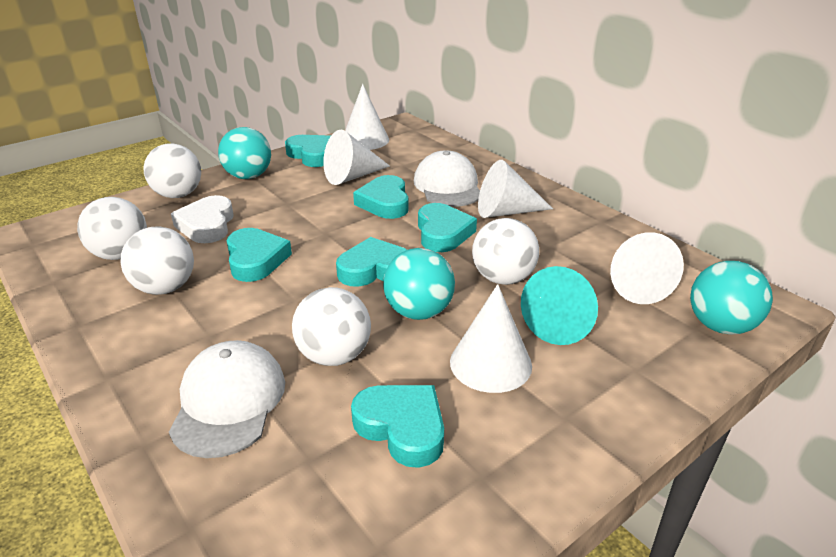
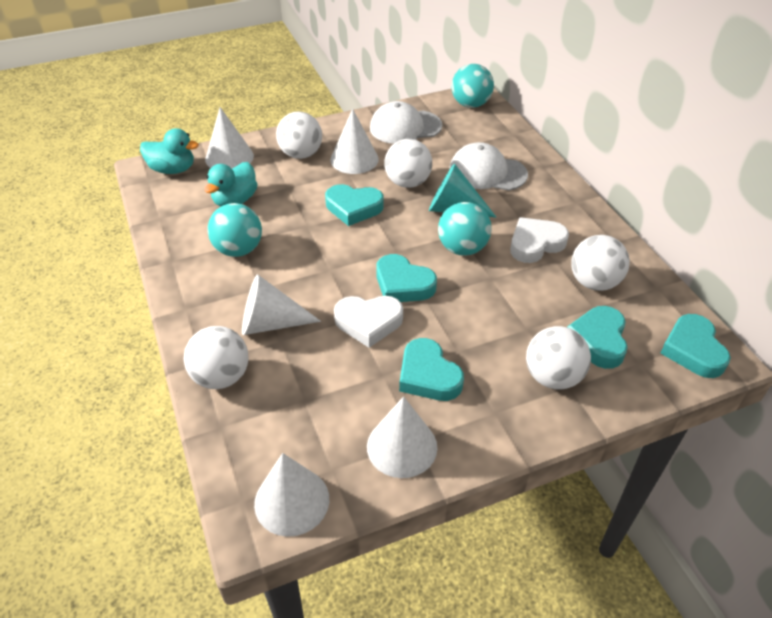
turquoise duck: 0 -> 2
turquoise heart: 6 -> 5
white heart: 1 -> 2

